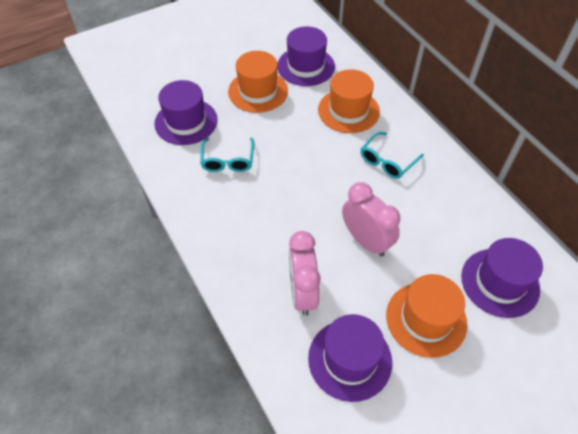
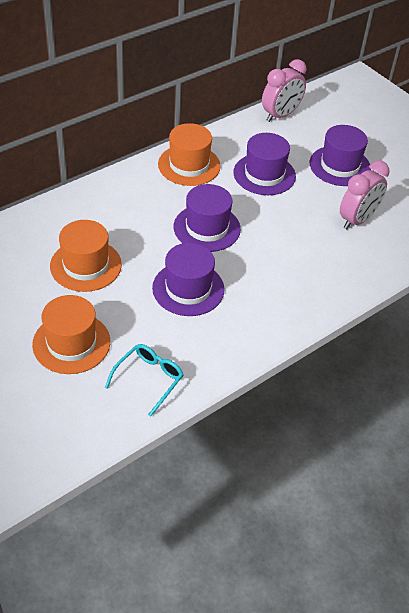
turquoise glasses: 2 -> 1

